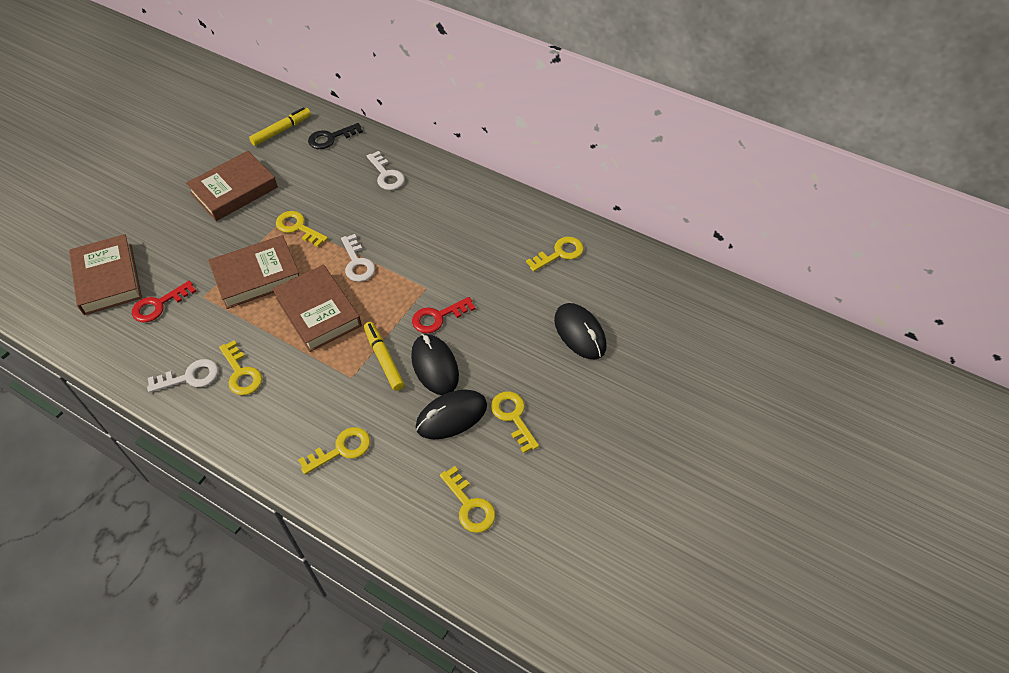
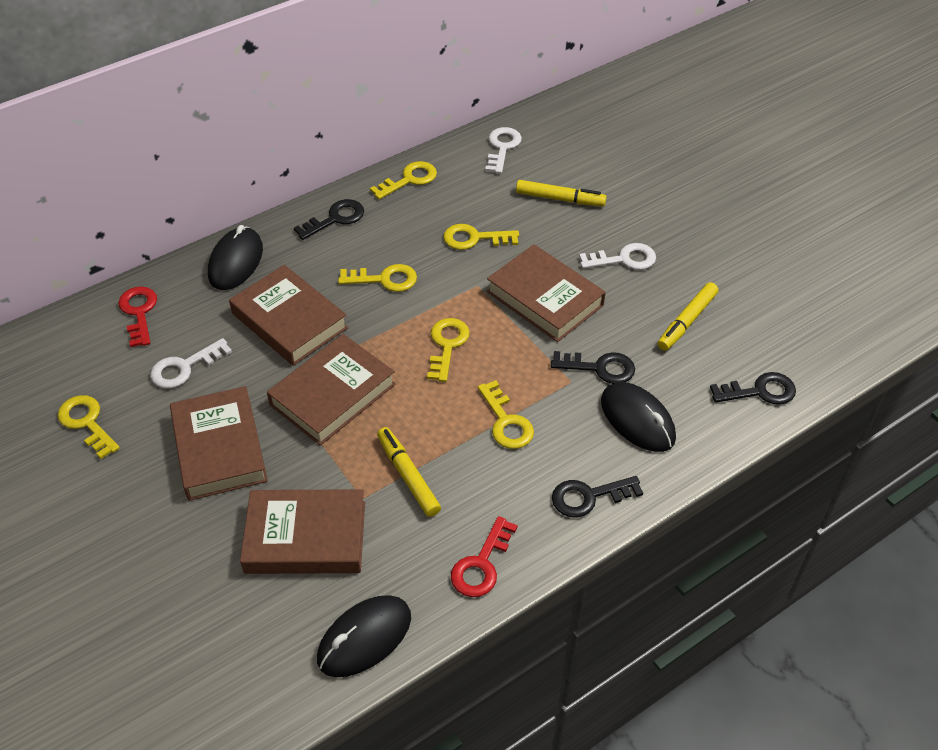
black key: 1 -> 4
brown book: 4 -> 5
yellow marker: 2 -> 3

